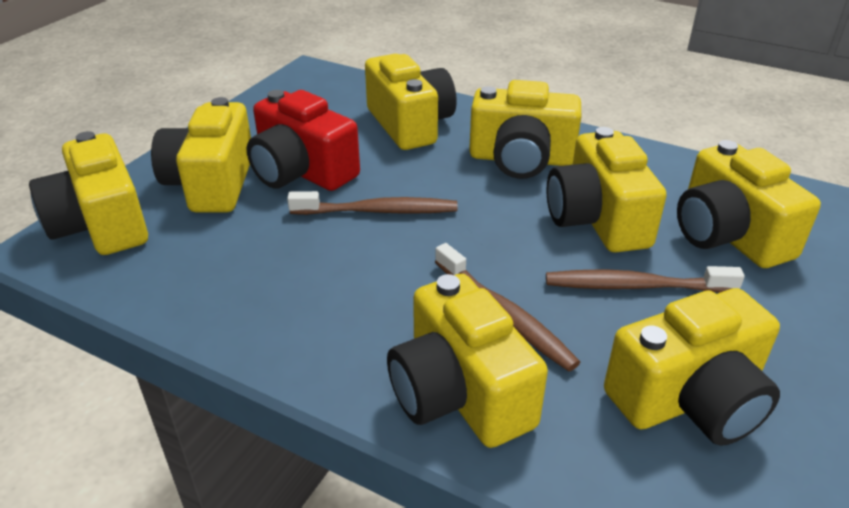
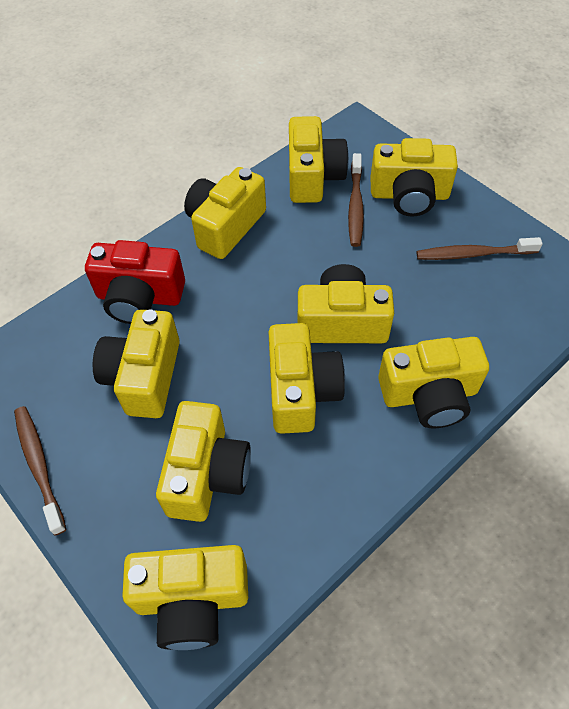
yellow camera: 8 -> 9

